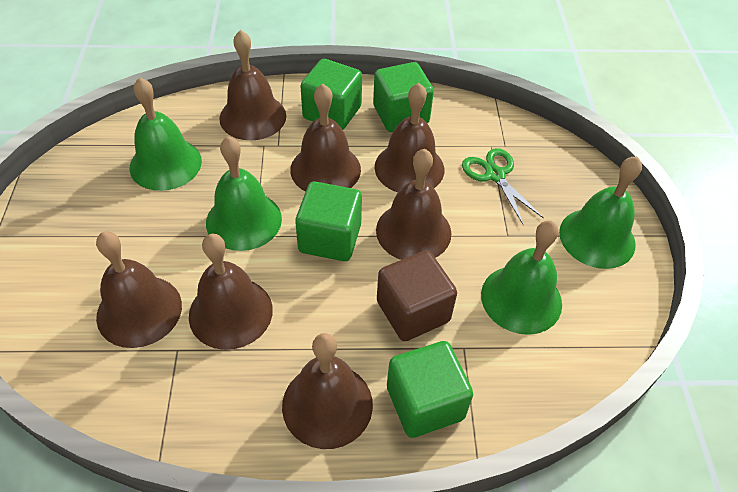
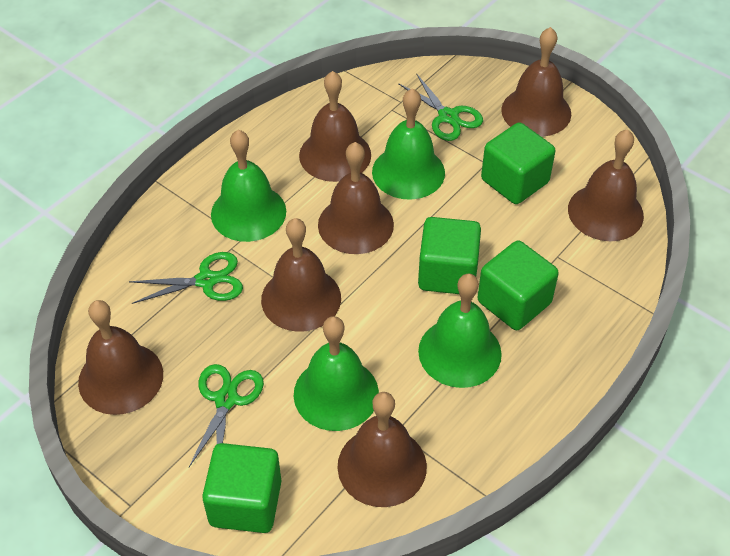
brown cube: 1 -> 0
green scissors: 1 -> 3

